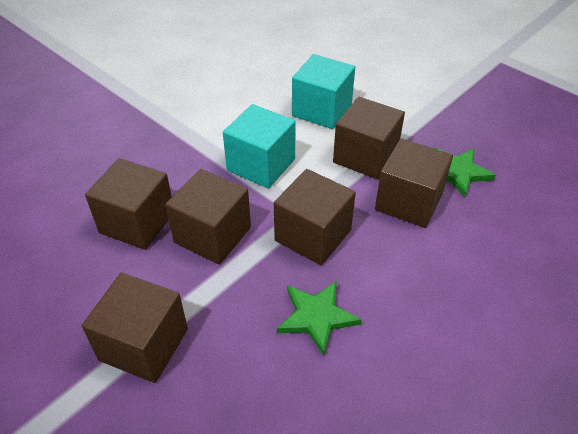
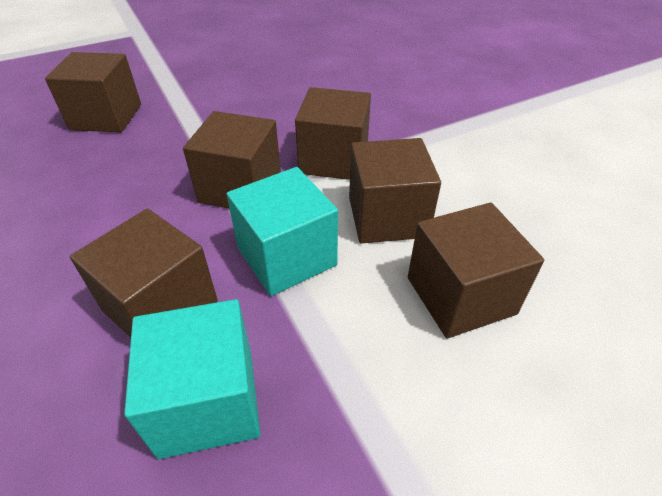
green star: 2 -> 0

